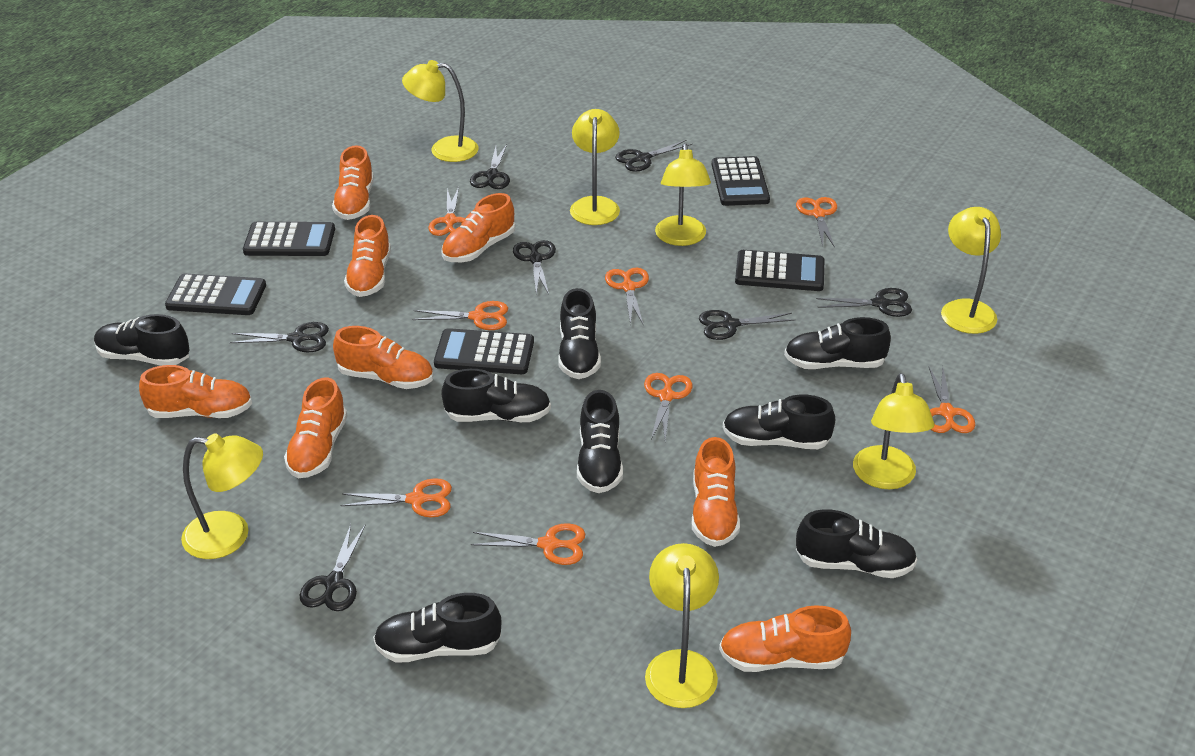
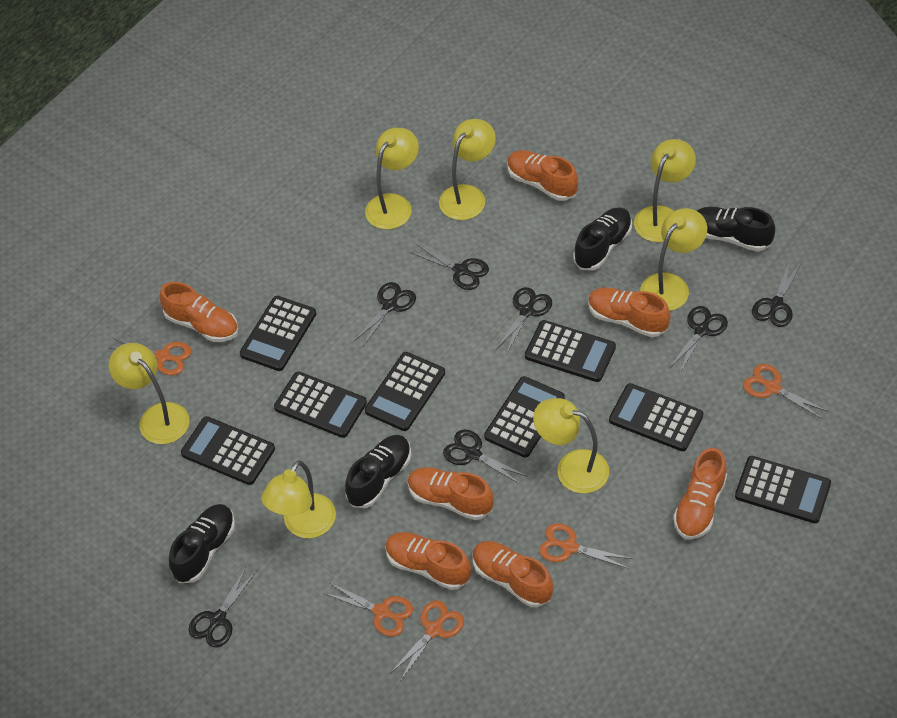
black calculator: 5 -> 8
black shoe: 8 -> 4
orange scissors: 8 -> 5
orange shoe: 8 -> 7

